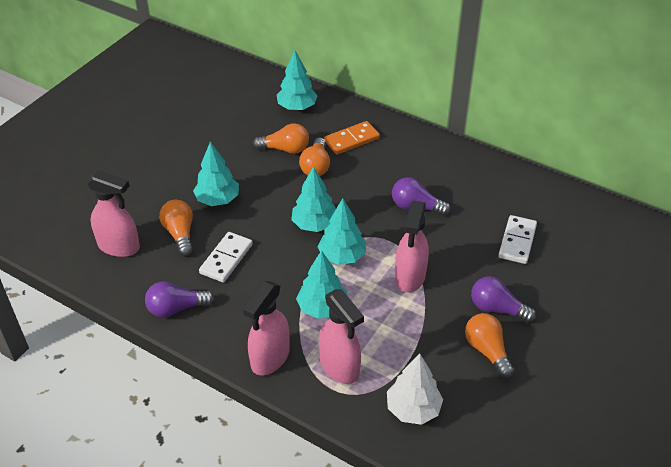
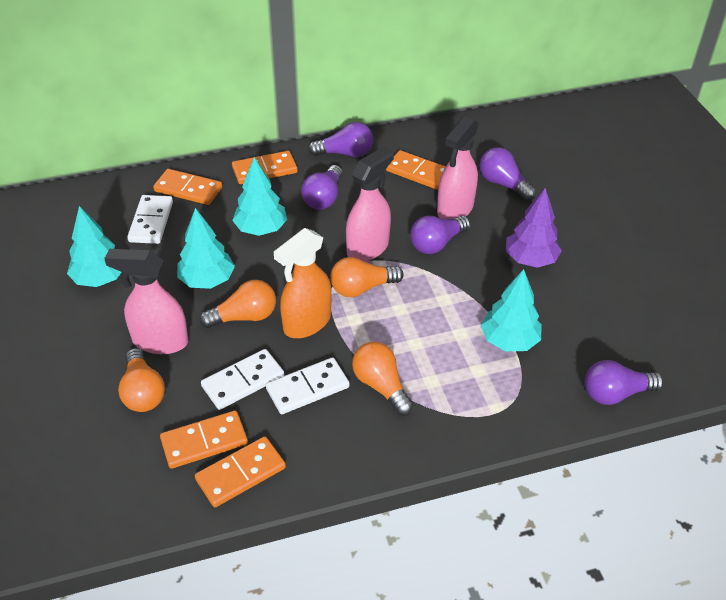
orange domino: 1 -> 5
orange spray bottle: 0 -> 1
pink spray bottle: 4 -> 3
purple light bulb: 3 -> 5
purple tree: 0 -> 1
turquoise tree: 5 -> 4
white domino: 2 -> 3
white tree: 1 -> 0

